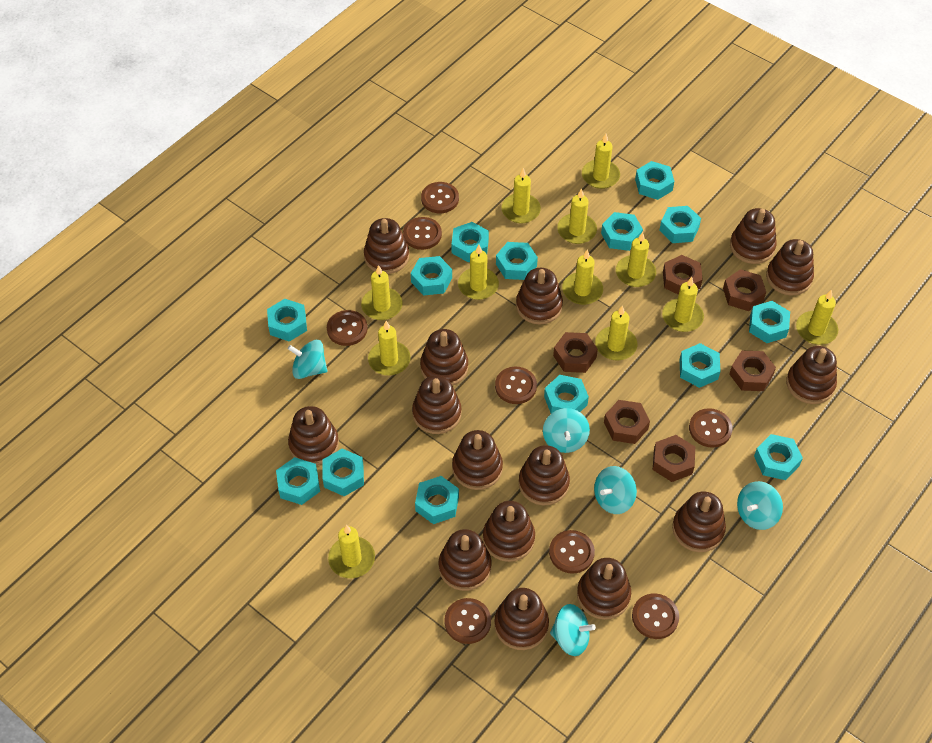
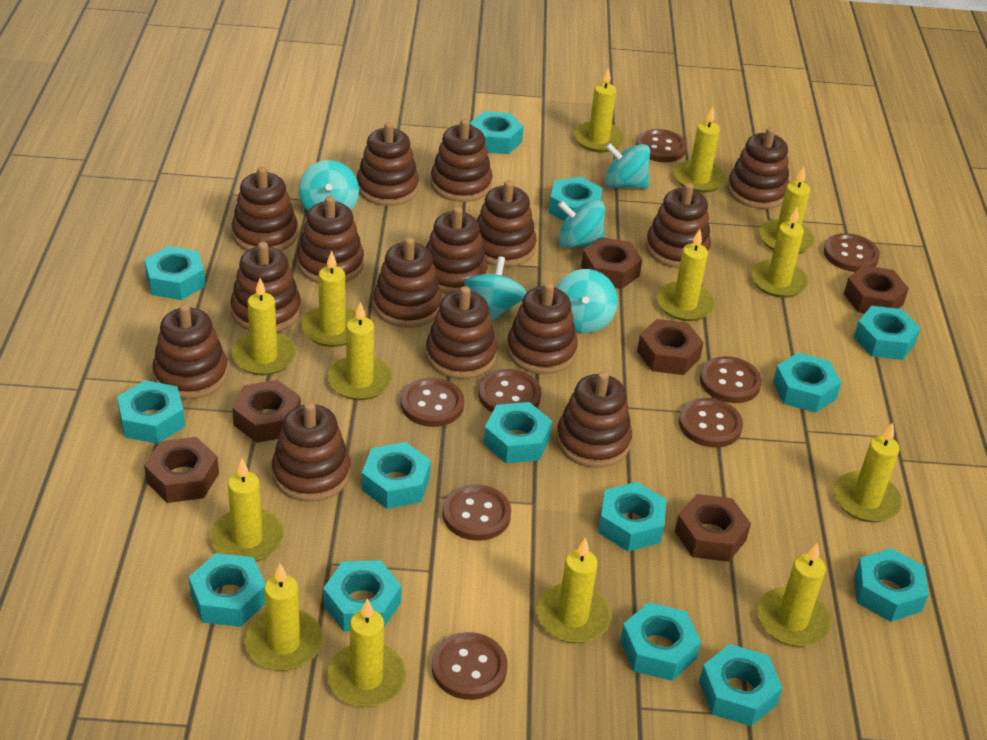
yellow candle: 12 -> 14

